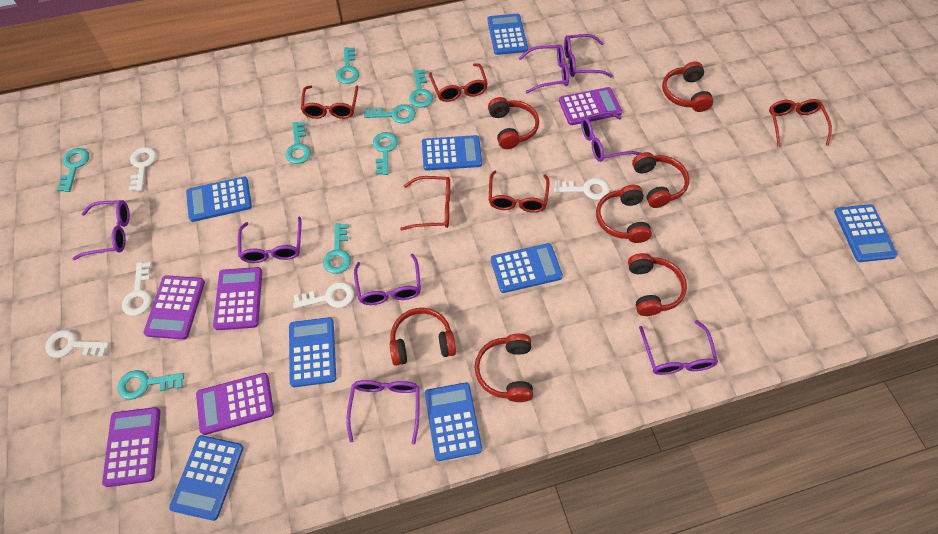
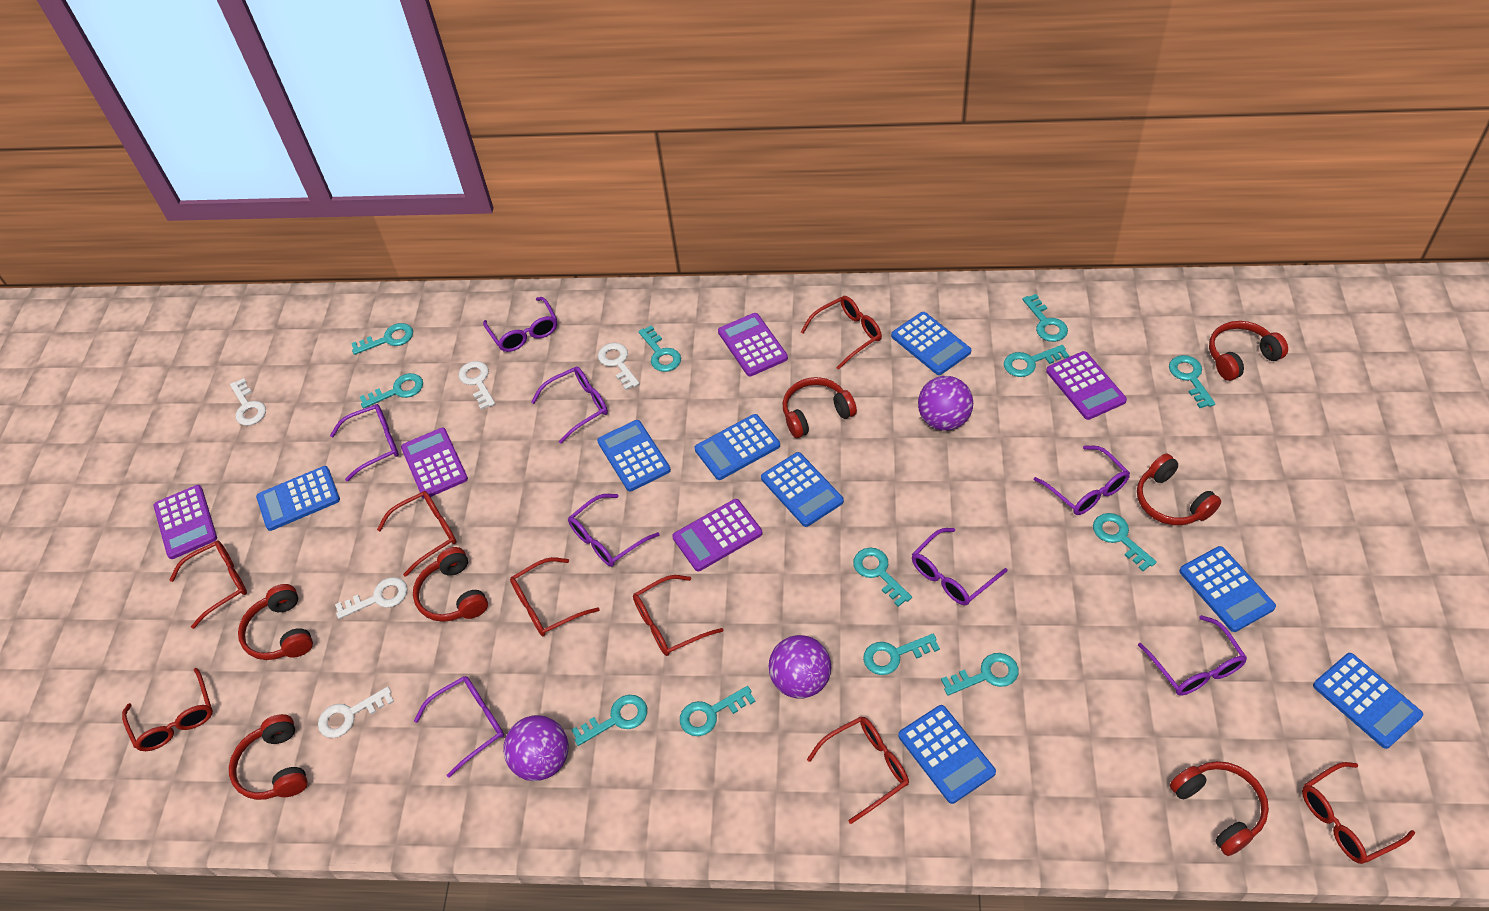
purple ball: 0 -> 3
red glasses: 5 -> 8
turquoise key: 8 -> 12

